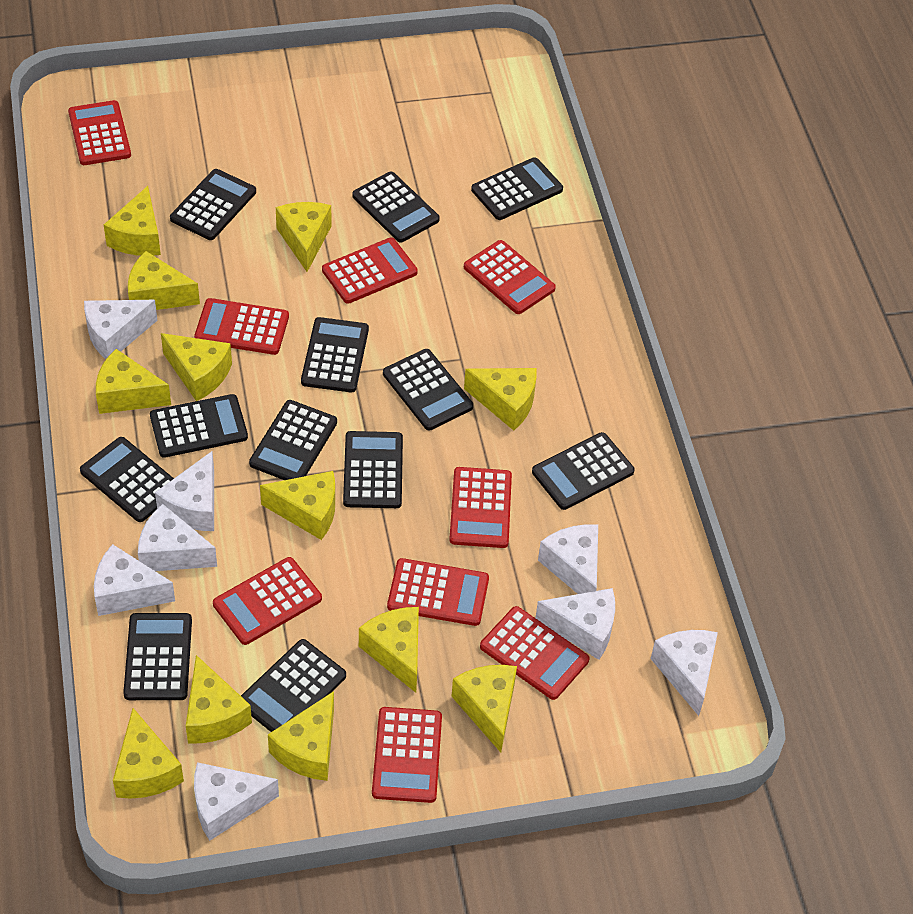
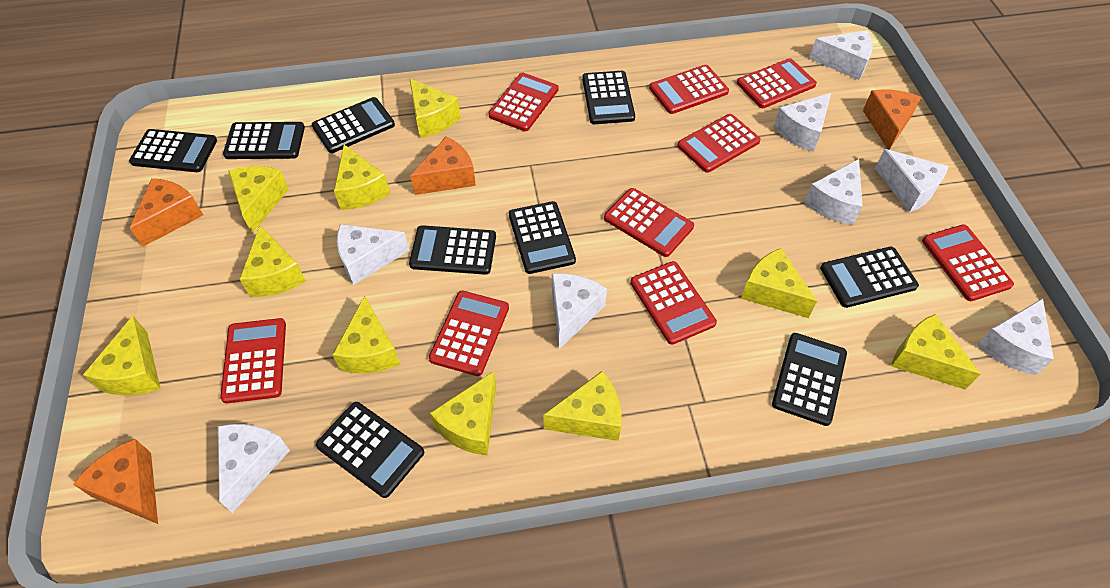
black calculator: 12 -> 9
orange cheese: 0 -> 4
yellow cheese: 12 -> 10

